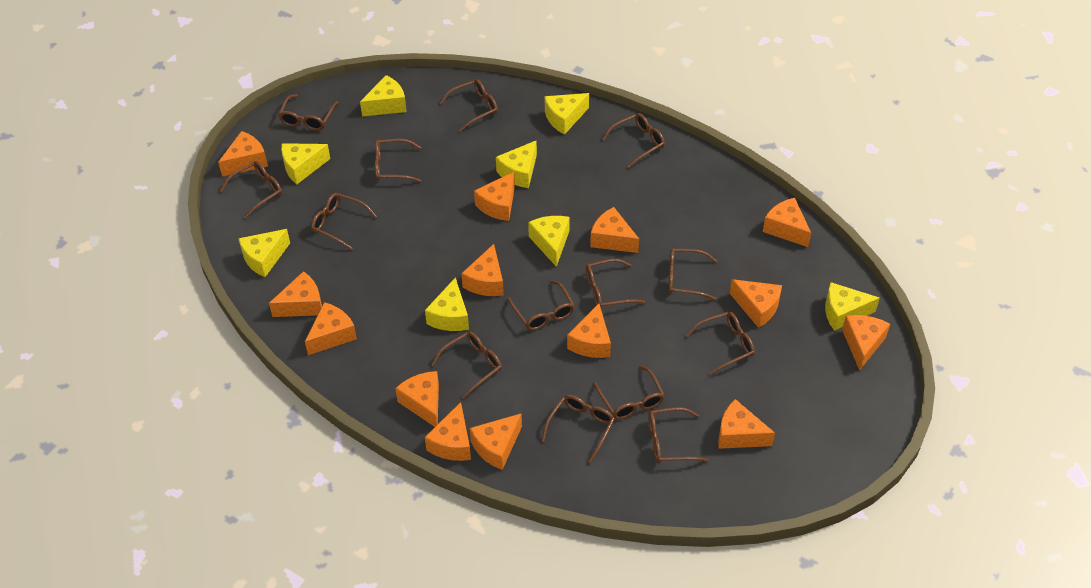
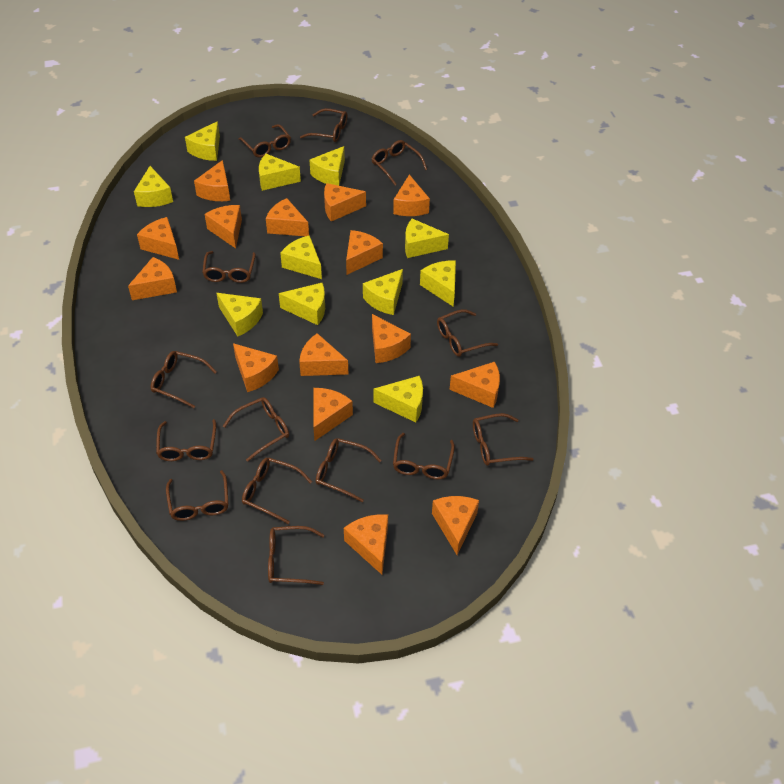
orange cheese: 14 -> 15
yellow cheese: 8 -> 11

